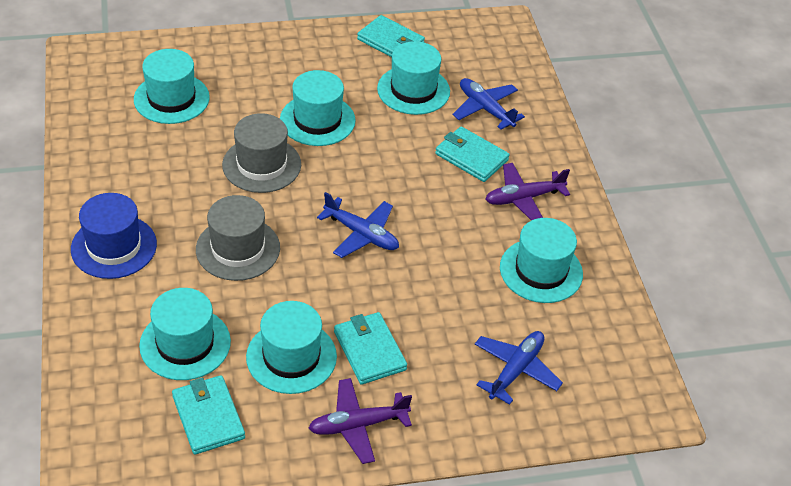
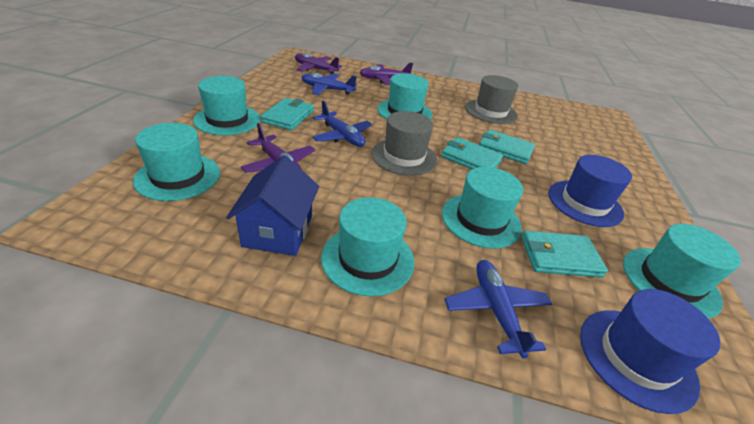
blue hat: 1 -> 2
blue house: 0 -> 1
purple plane: 2 -> 3

